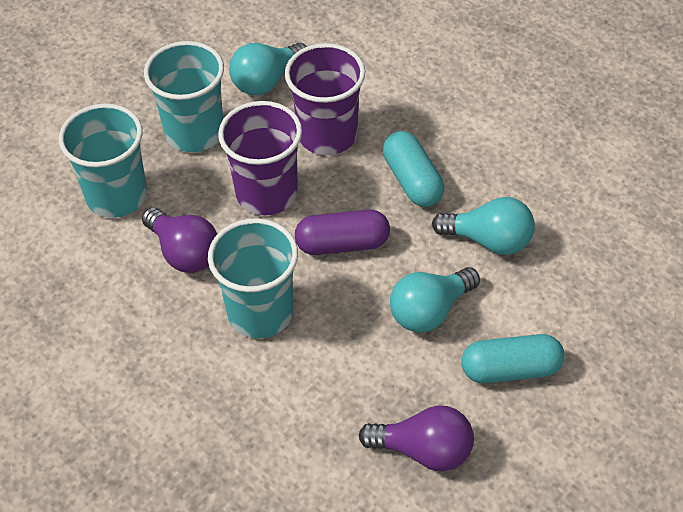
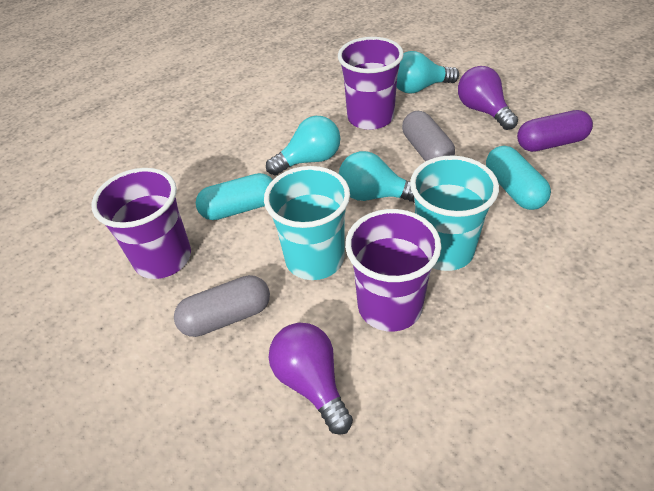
grey capsule: 0 -> 2
purple cup: 2 -> 3
turquoise cup: 3 -> 2

